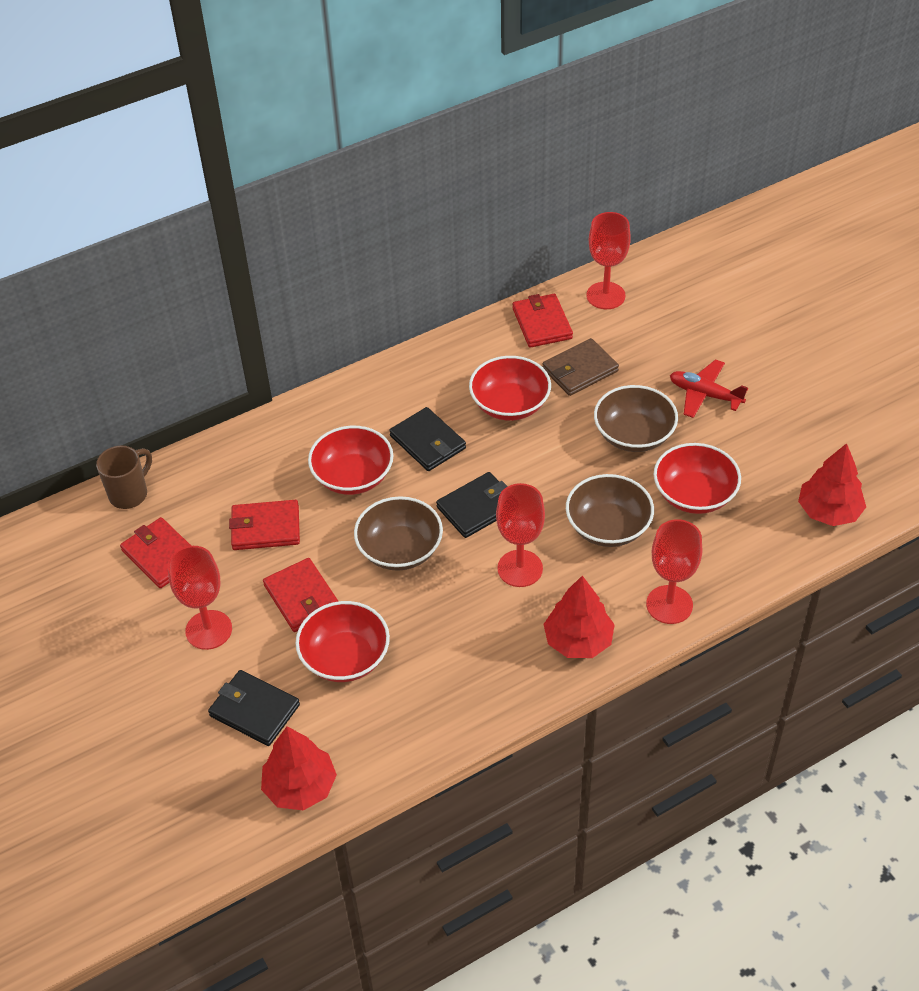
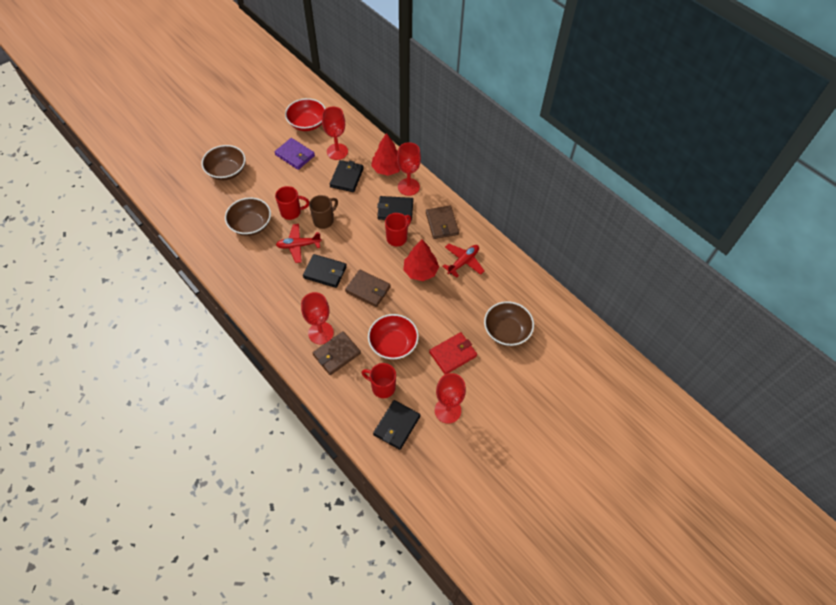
black wallet: 3 -> 4
brown wallet: 1 -> 3
purple wallet: 0 -> 1
red bowl: 4 -> 2
red mug: 0 -> 3
red plane: 1 -> 2
red tree: 3 -> 2
red wallet: 4 -> 1

